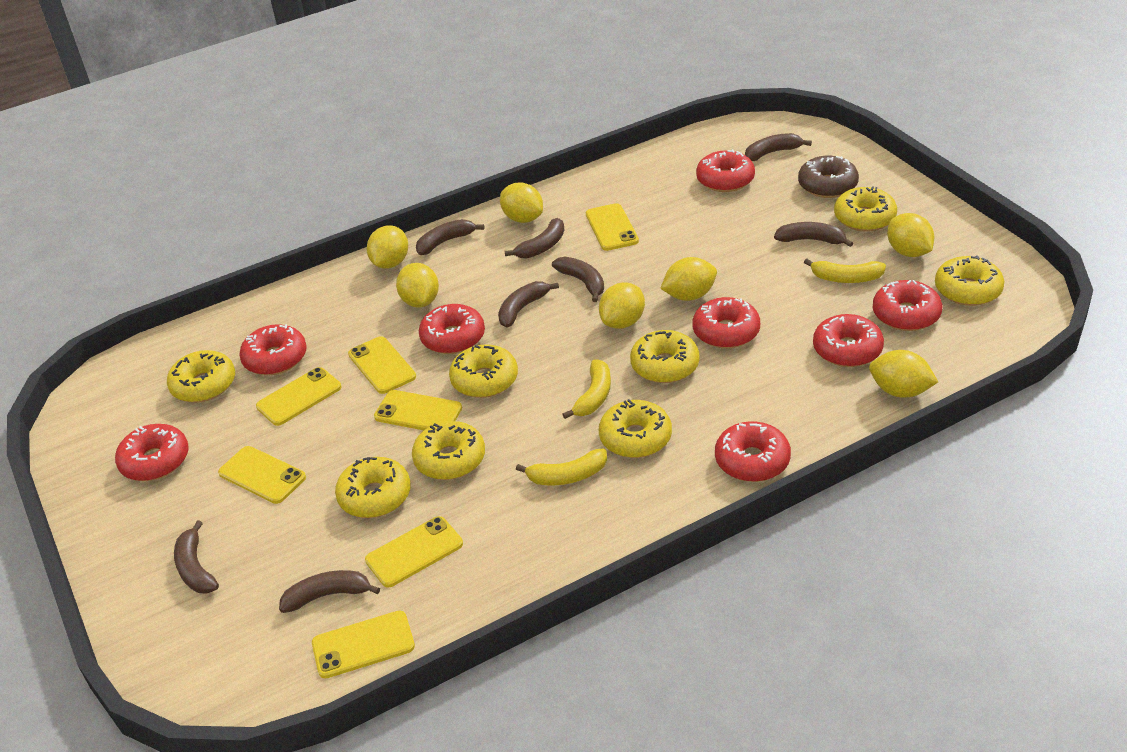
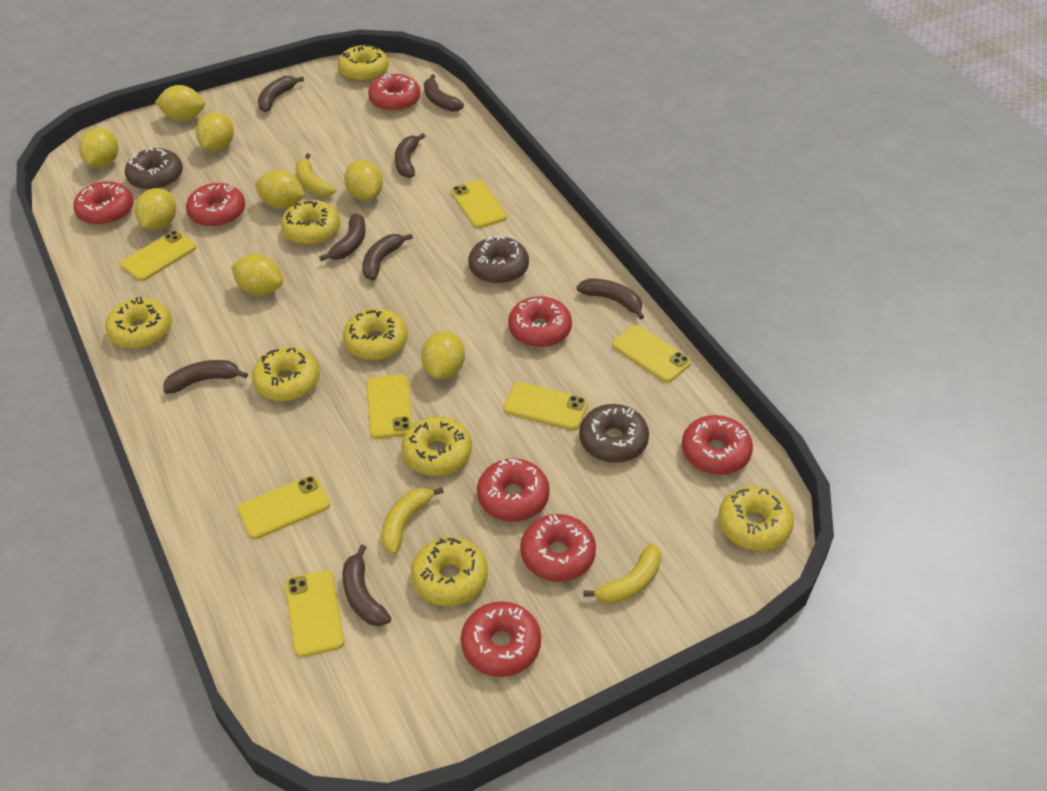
brown donut: 1 -> 3
yellow lemon: 7 -> 8

